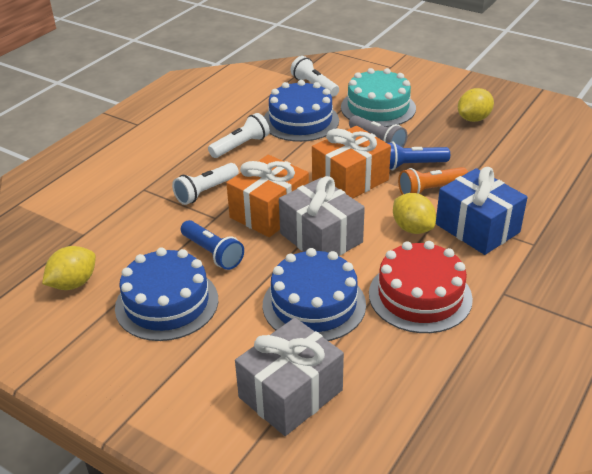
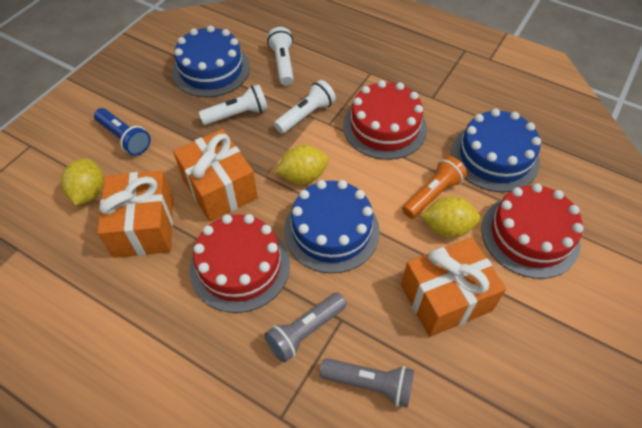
blue flashlight: 2 -> 1
blue gift: 1 -> 0
grey flashlight: 1 -> 2
grey gift: 2 -> 0
orange gift: 2 -> 3
red cake: 1 -> 3
turquoise cake: 1 -> 0

